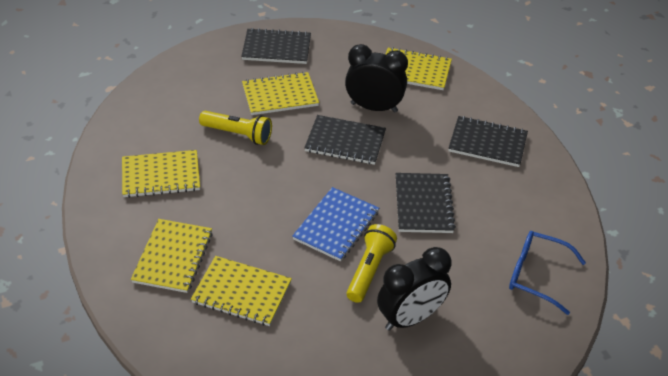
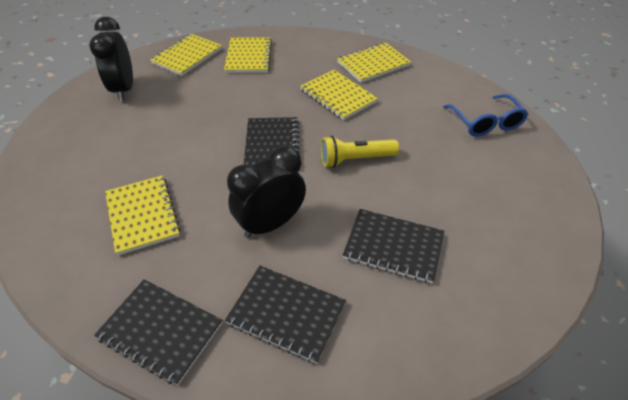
blue notebook: 1 -> 0
yellow flashlight: 2 -> 1

